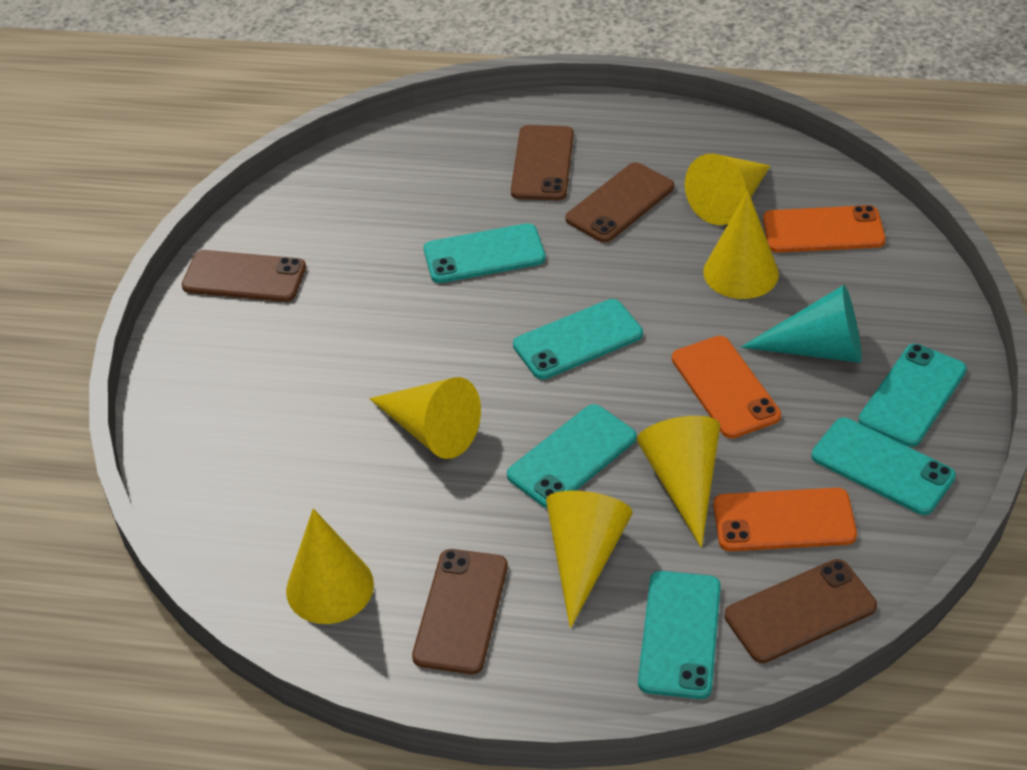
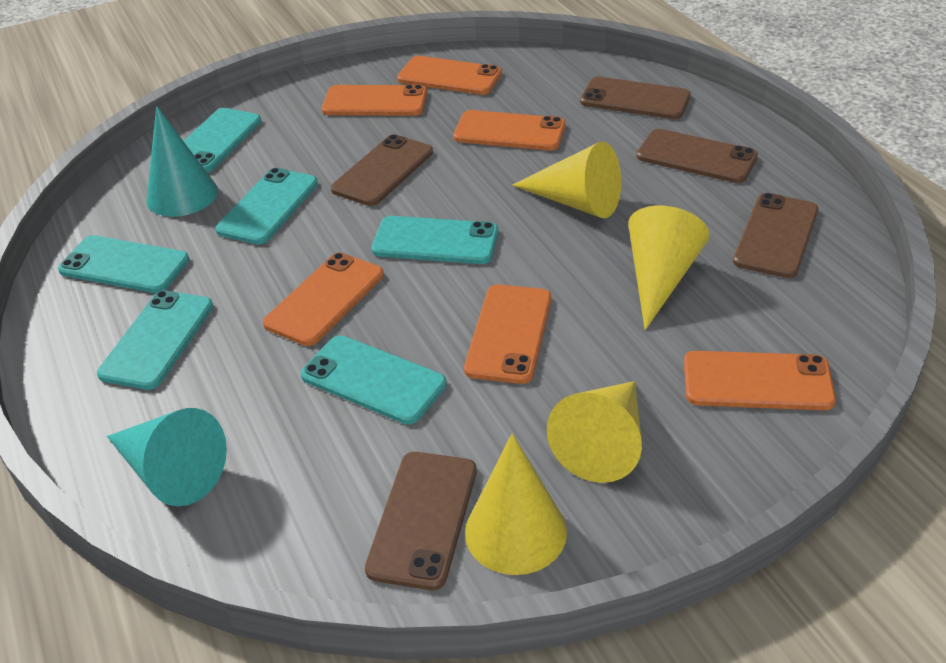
orange phone: 3 -> 6
turquoise cone: 1 -> 2
yellow cone: 6 -> 4

